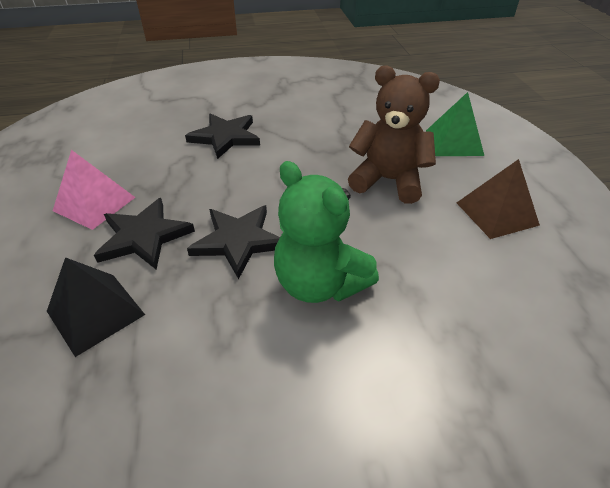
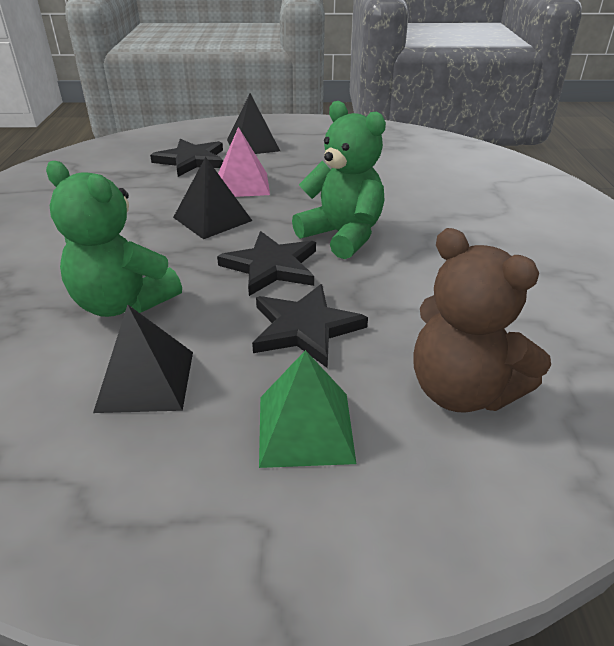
black pyramid: 1 -> 3
brown pyramid: 1 -> 0
green teddy bear: 1 -> 2

